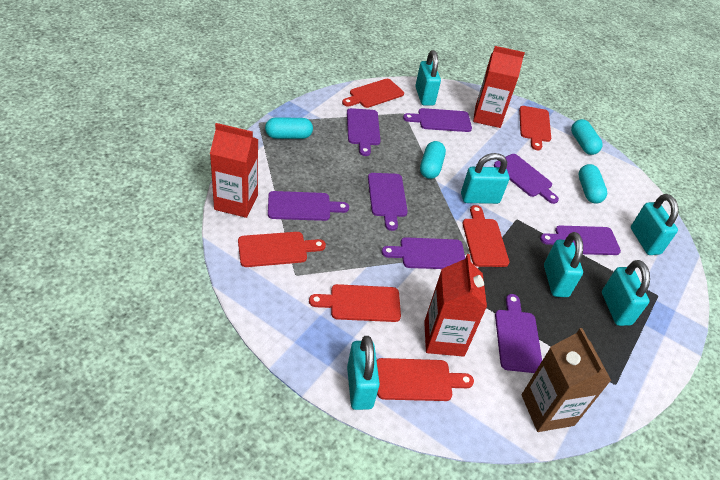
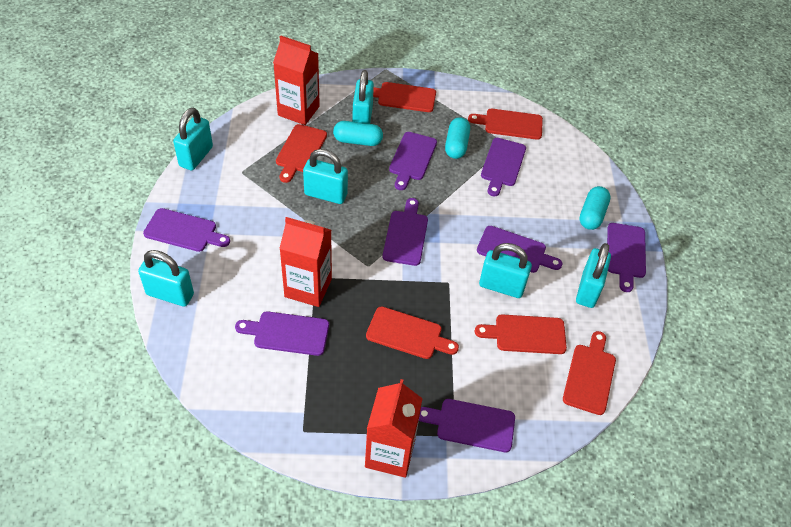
brown carton: 1 -> 0
turquoise capsule: 4 -> 3

